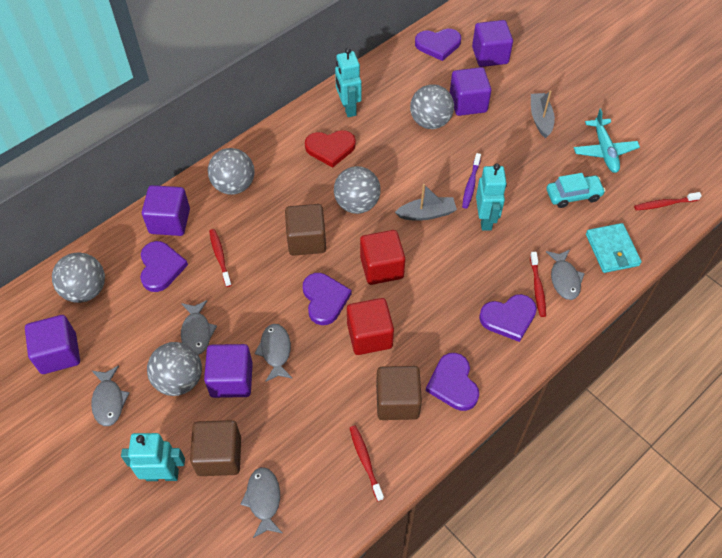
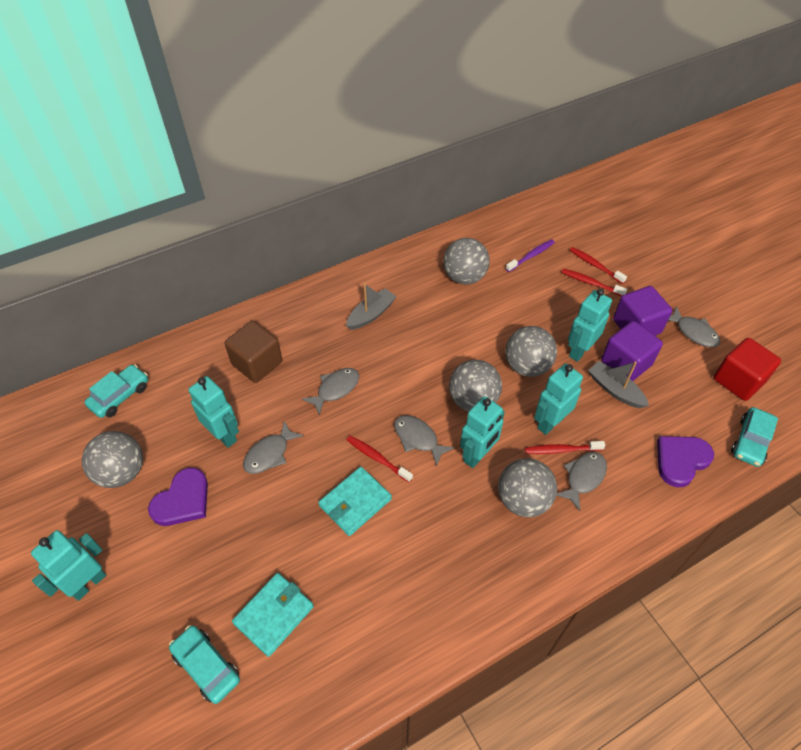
brown cube: 3 -> 1
purple cube: 5 -> 2
purple heart: 5 -> 2
red cube: 2 -> 1
red heart: 1 -> 0
turquoise car: 1 -> 3
turquoise plane: 1 -> 0
turquoise robot: 3 -> 5
turquoise wallet: 1 -> 2

